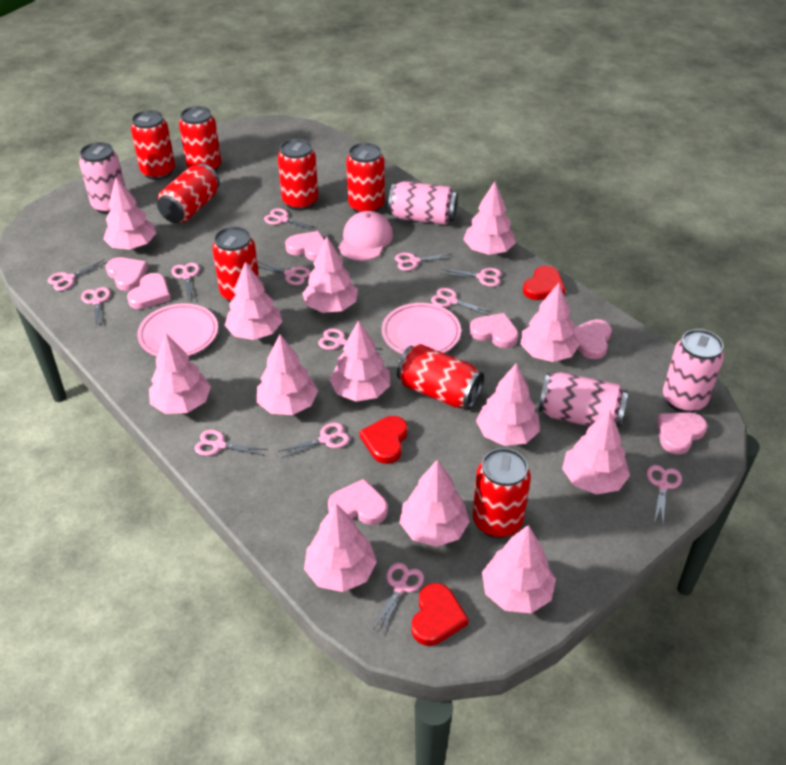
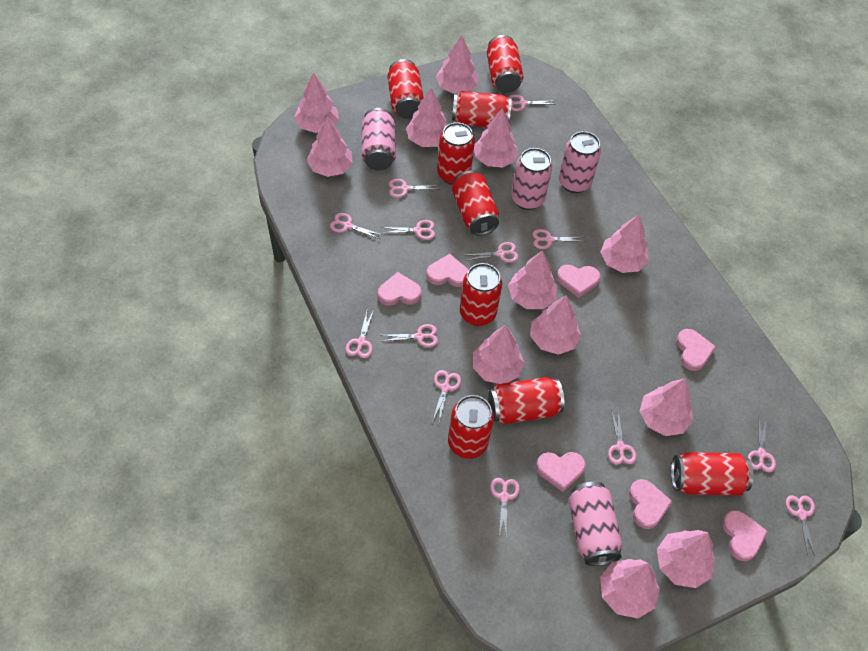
pink cap: 1 -> 0
pink plate: 2 -> 0
pink tree: 13 -> 12
red can: 8 -> 9
red heart: 3 -> 0

